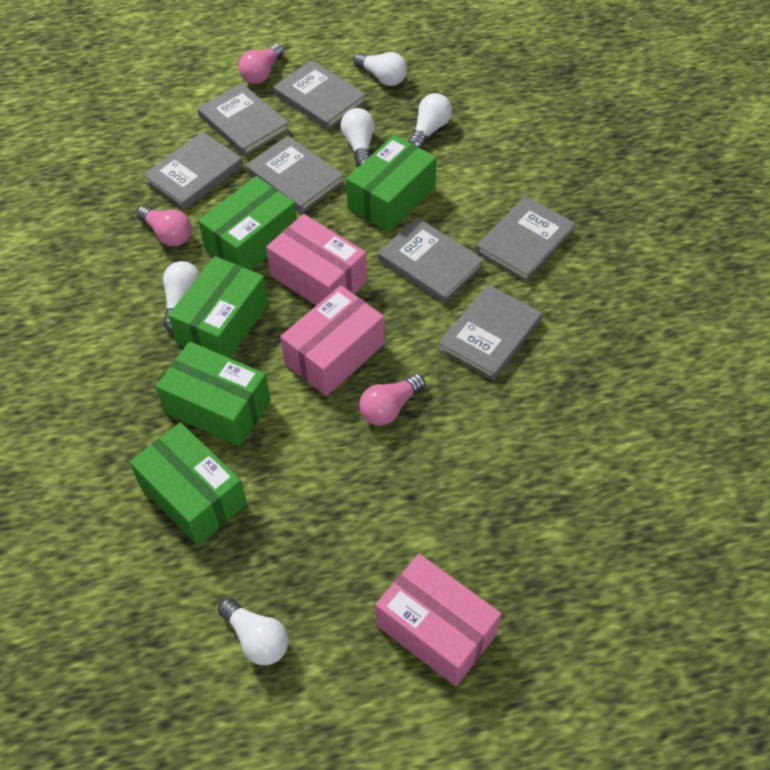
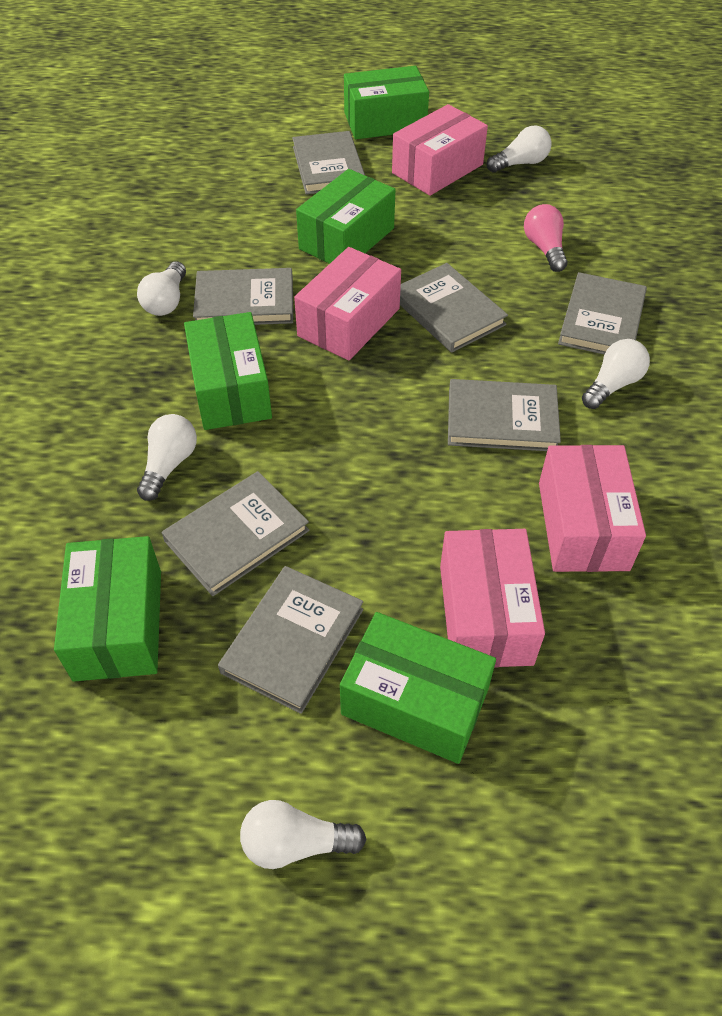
pink box: 3 -> 4
pink light bulb: 3 -> 1

